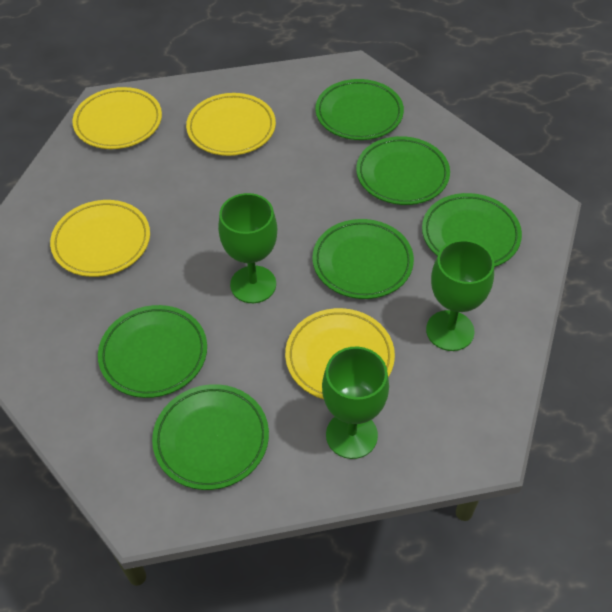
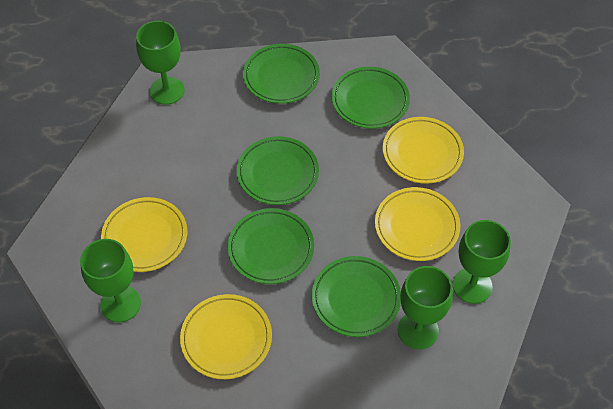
green goblet: 3 -> 4
green plate: 6 -> 5

